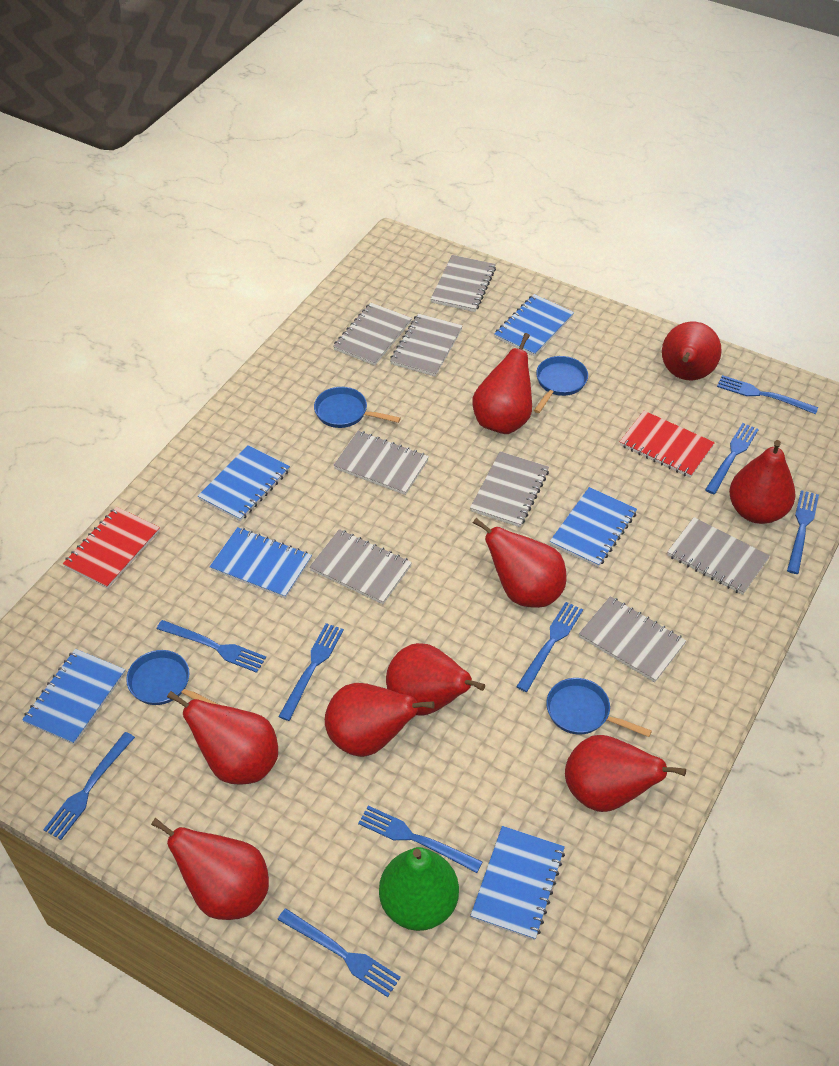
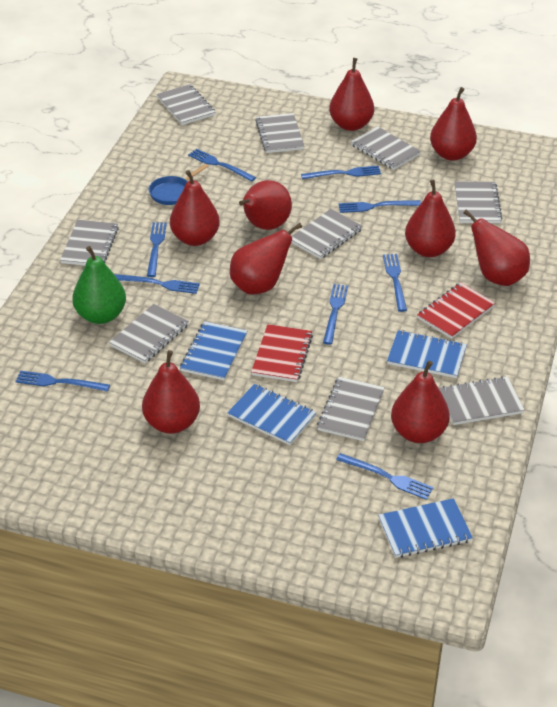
blue notebook: 6 -> 4
blue pan: 4 -> 1
grey notebook: 8 -> 9

